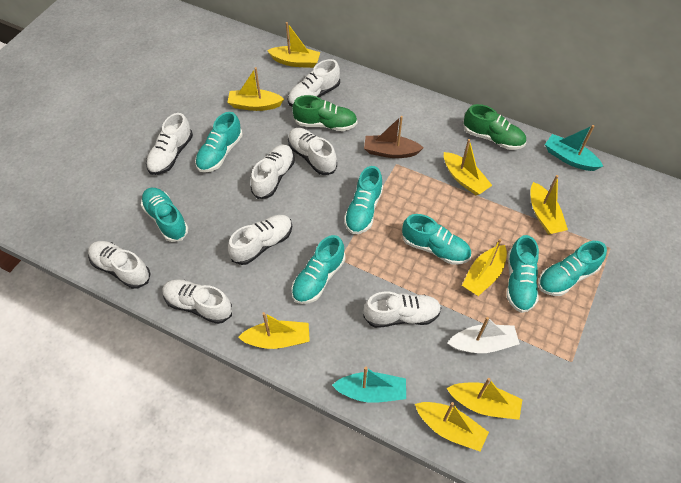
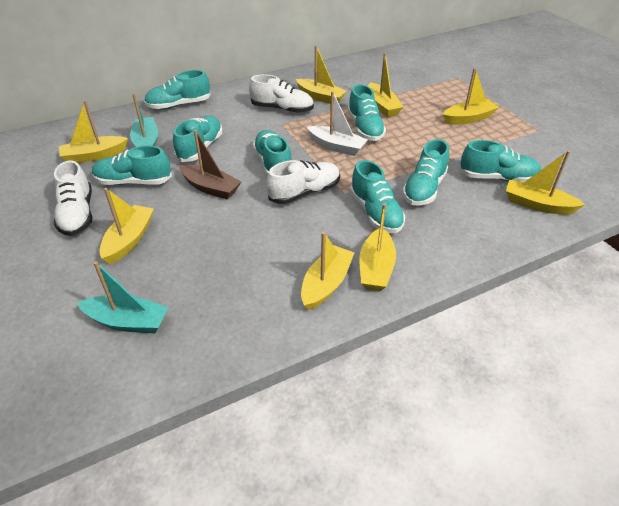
green shoe: 2 -> 0
turquoise shoe: 7 -> 8
white shoe: 8 -> 3

